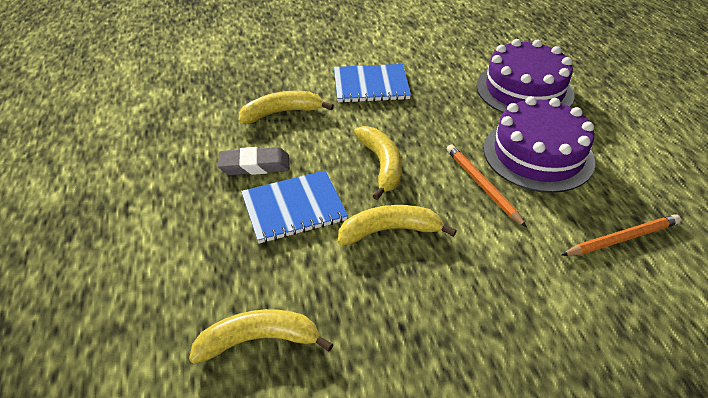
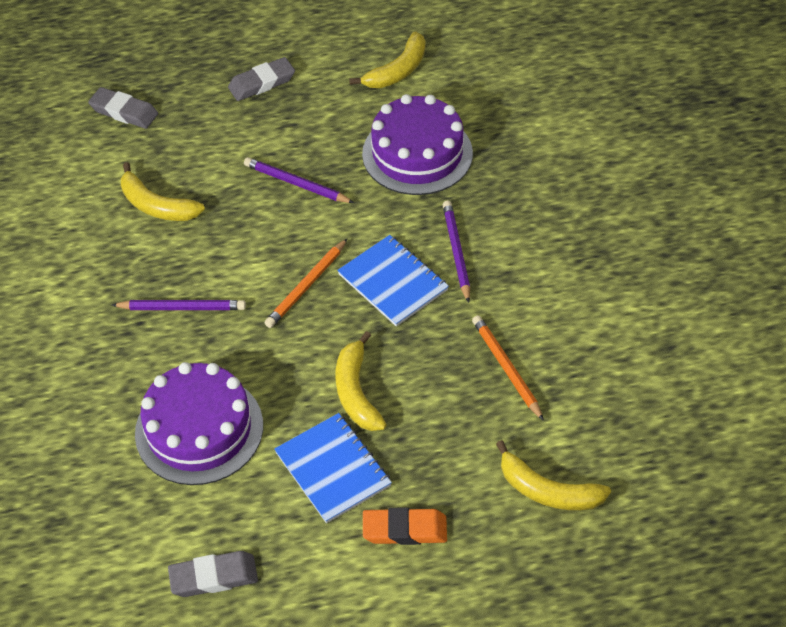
grey eraser: 1 -> 3
orange eraser: 0 -> 1
purple pencil: 0 -> 3

